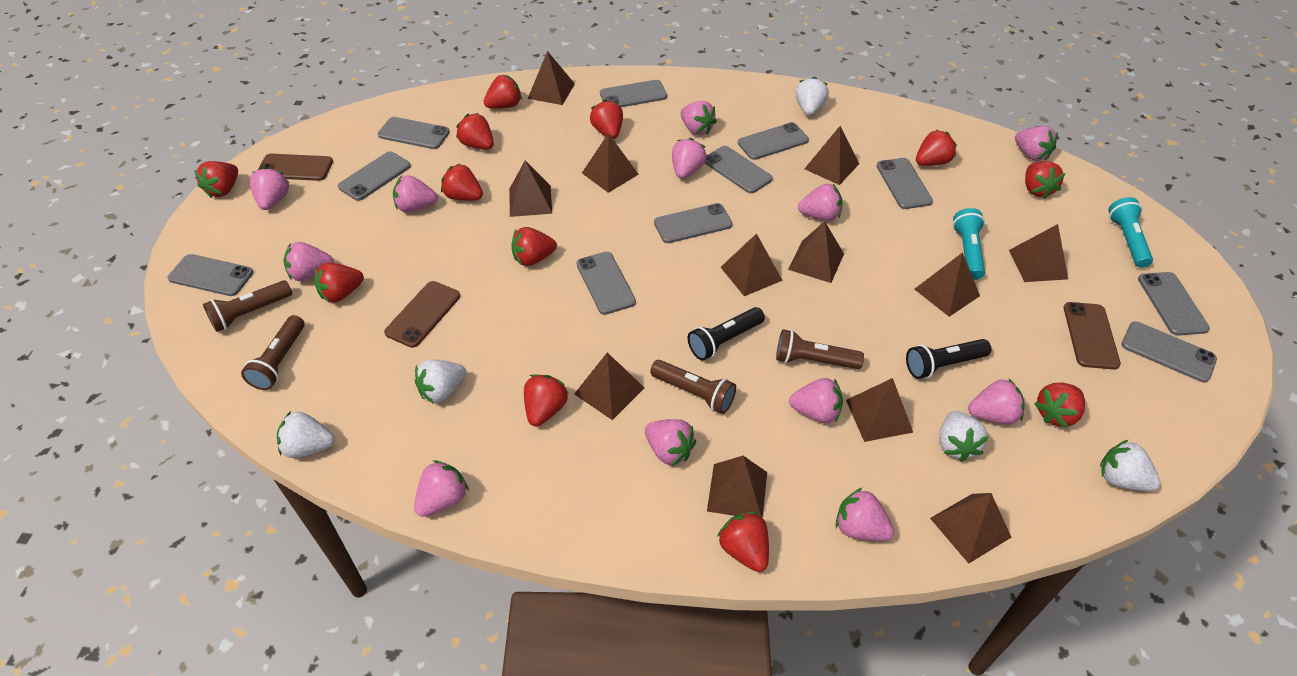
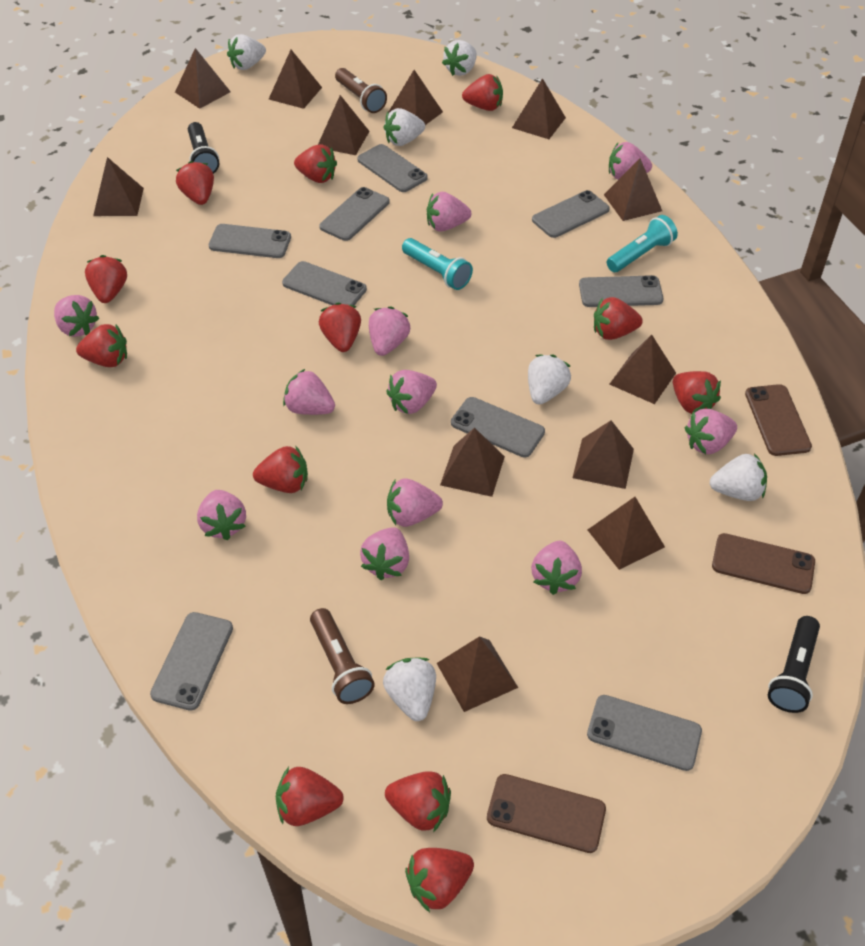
brown flashlight: 4 -> 2
grey phone: 11 -> 9
pink strawberry: 12 -> 11
white strawberry: 5 -> 6

